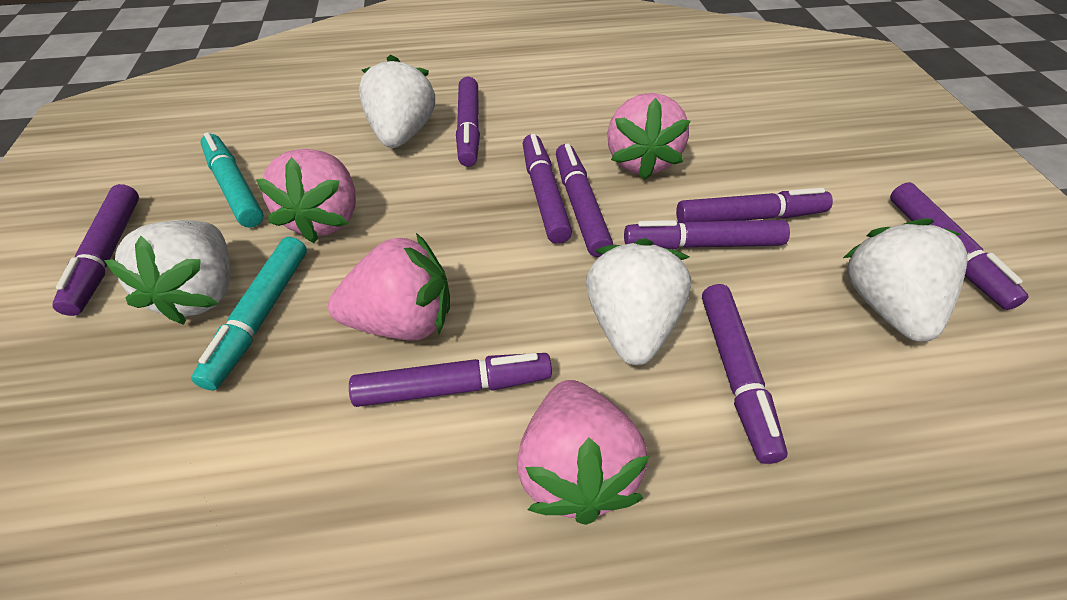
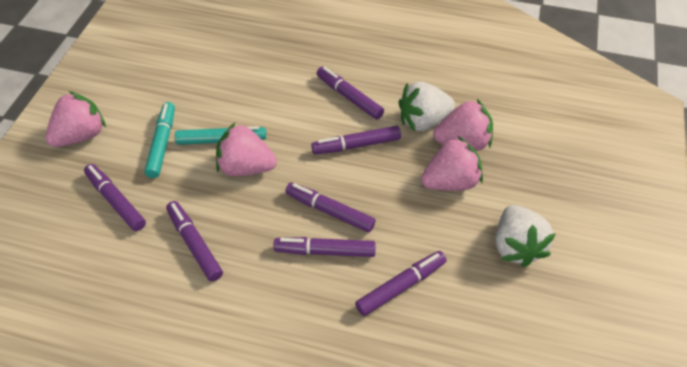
purple marker: 9 -> 7
white strawberry: 4 -> 2

